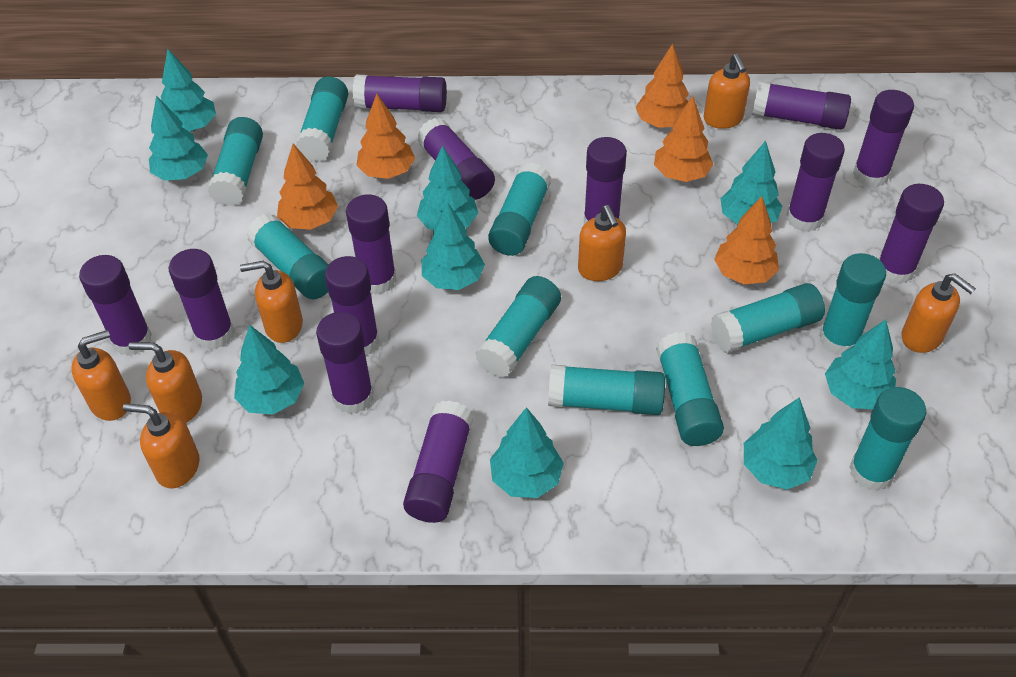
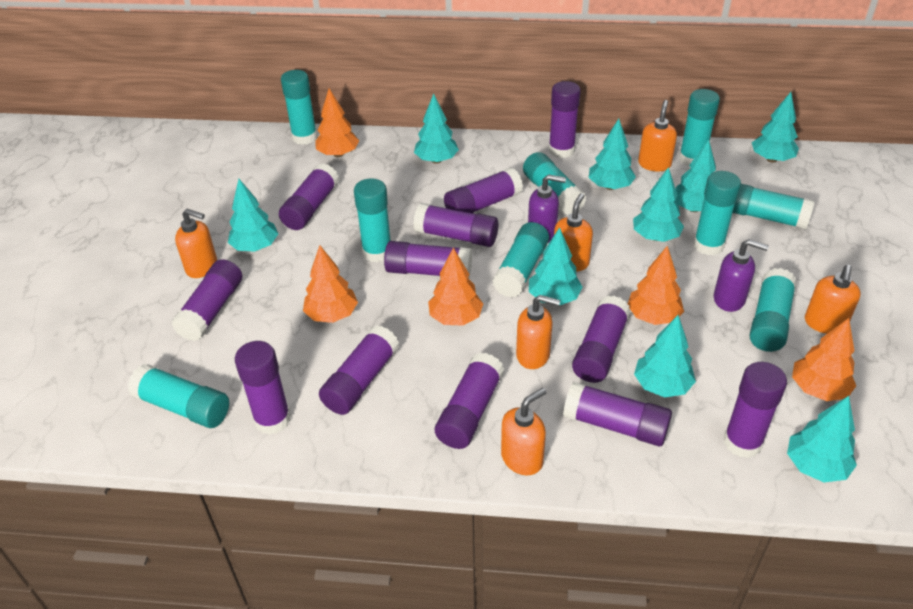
orange soap dispenser: 7 -> 6
purple glue stick: 13 -> 12
purple soap dispenser: 0 -> 2
turquoise glue stick: 10 -> 9

